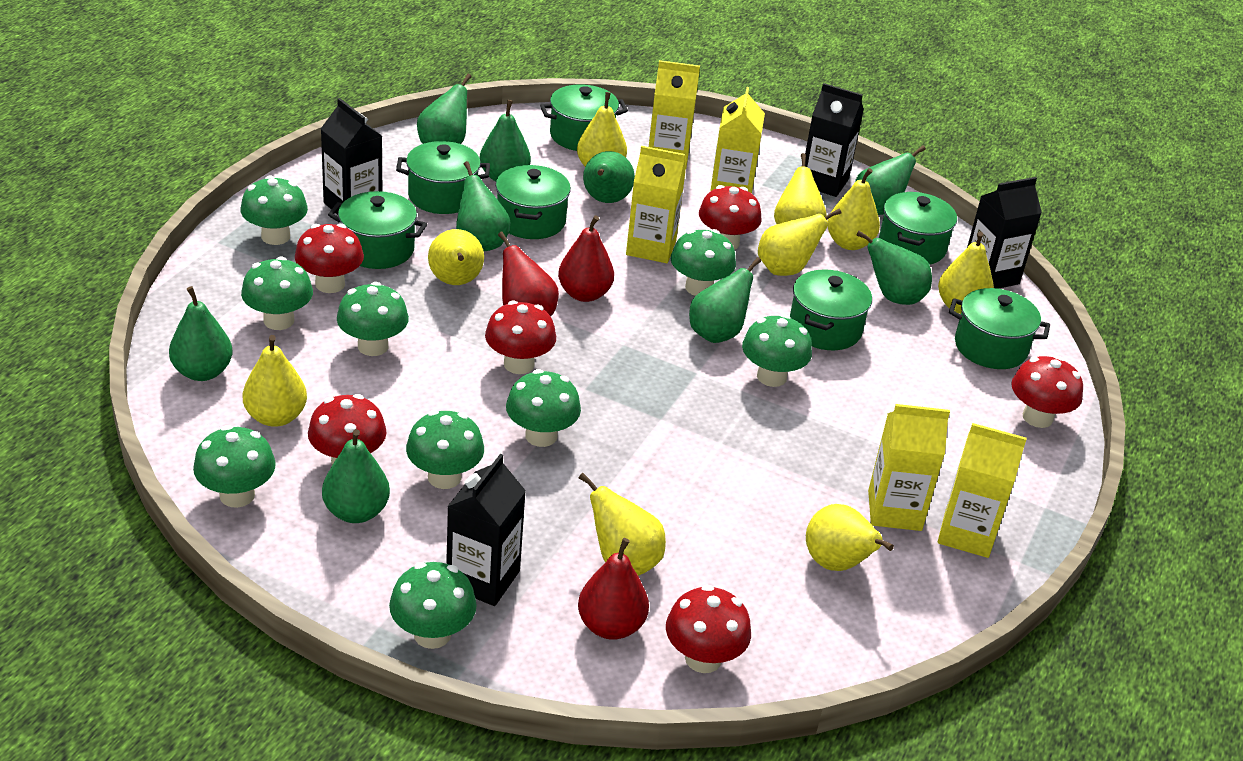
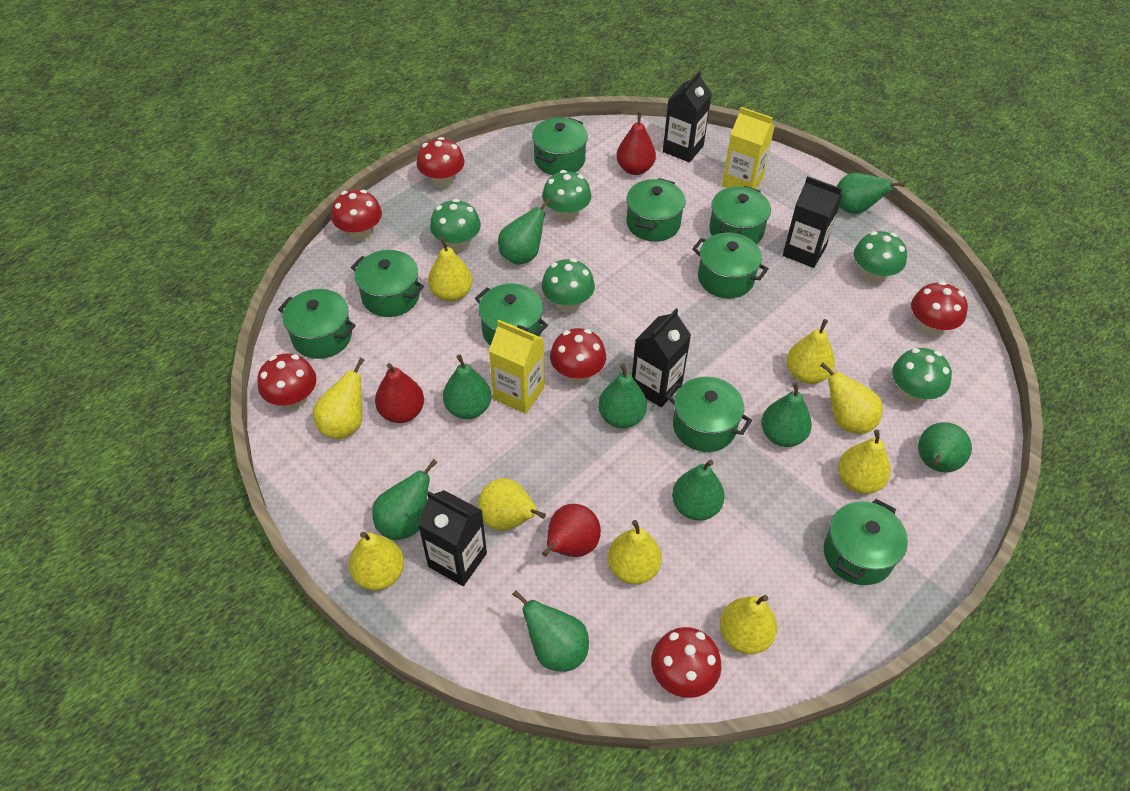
green mushroom: 9 -> 5
green pot: 7 -> 9
yellow carton: 5 -> 2

